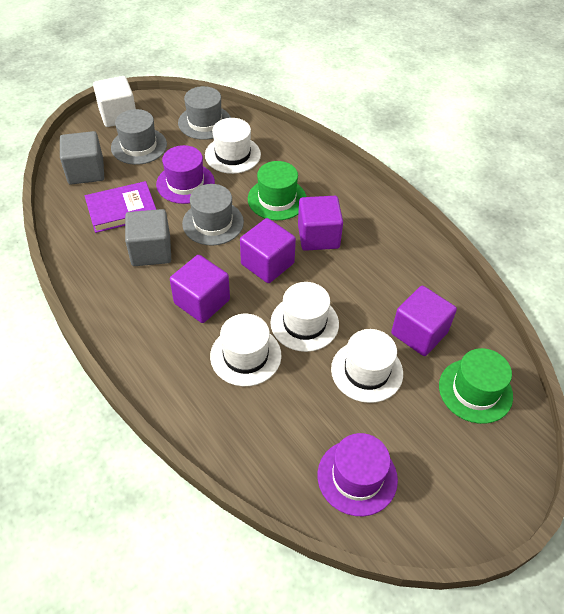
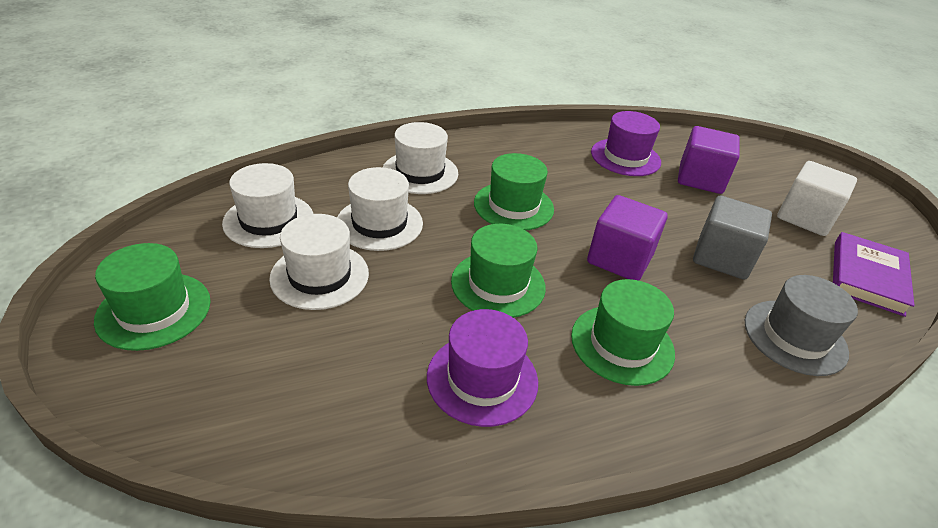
green hat: 2 -> 4
grey cube: 2 -> 1
grey hat: 3 -> 1
purple cube: 4 -> 2

